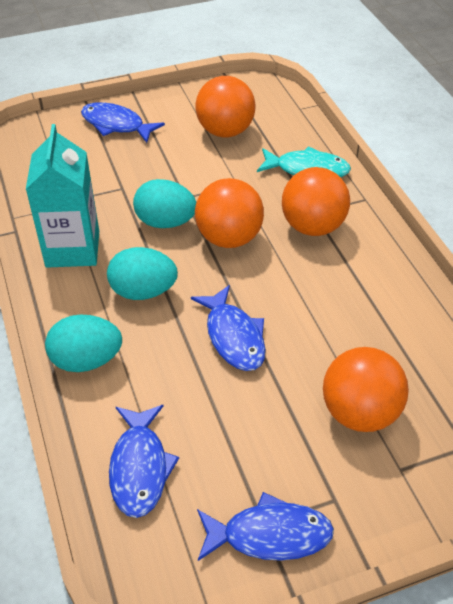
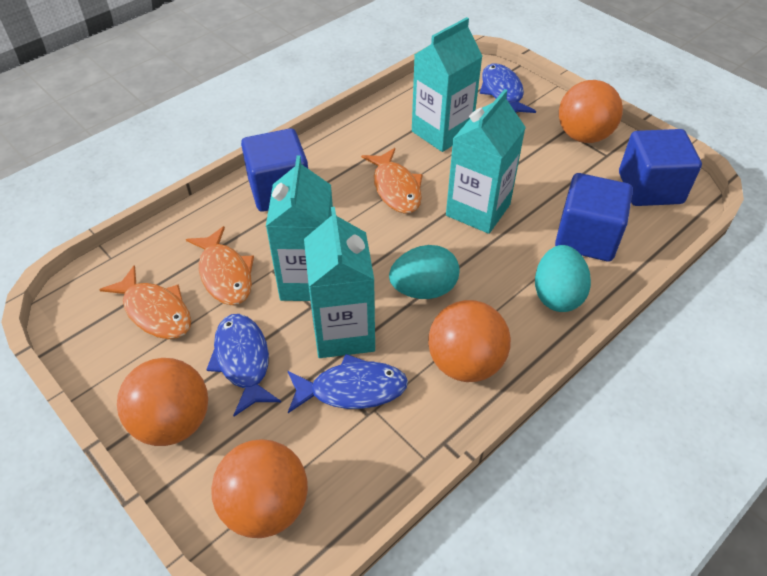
blue cube: 0 -> 3
blue fish: 4 -> 3
orange fish: 0 -> 3
turquoise carton: 1 -> 4
turquoise egg: 3 -> 2
turquoise fish: 1 -> 0

